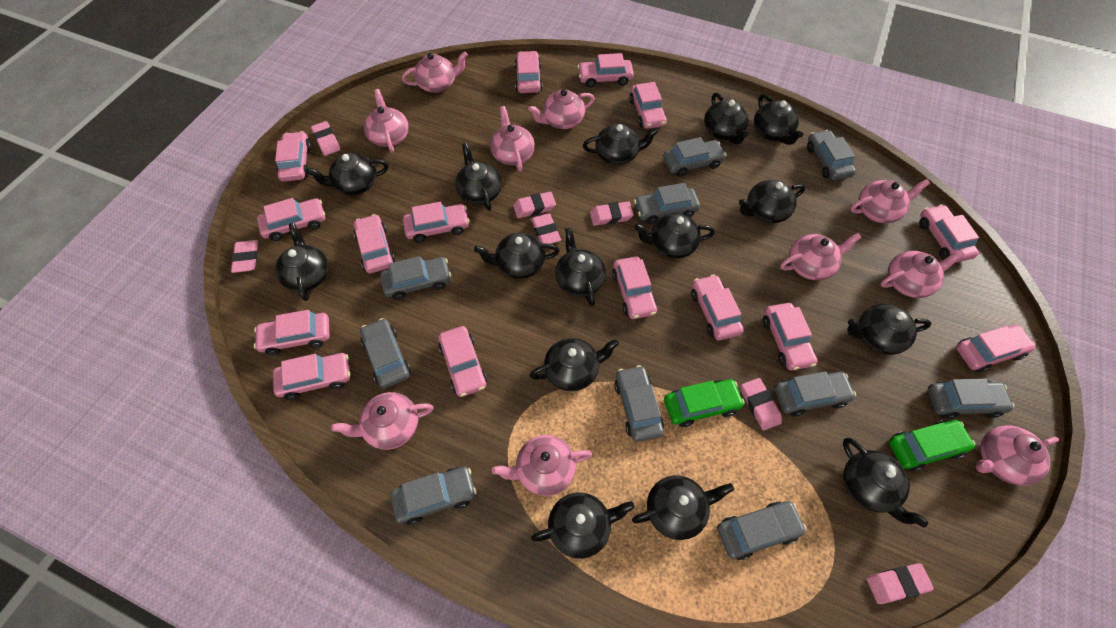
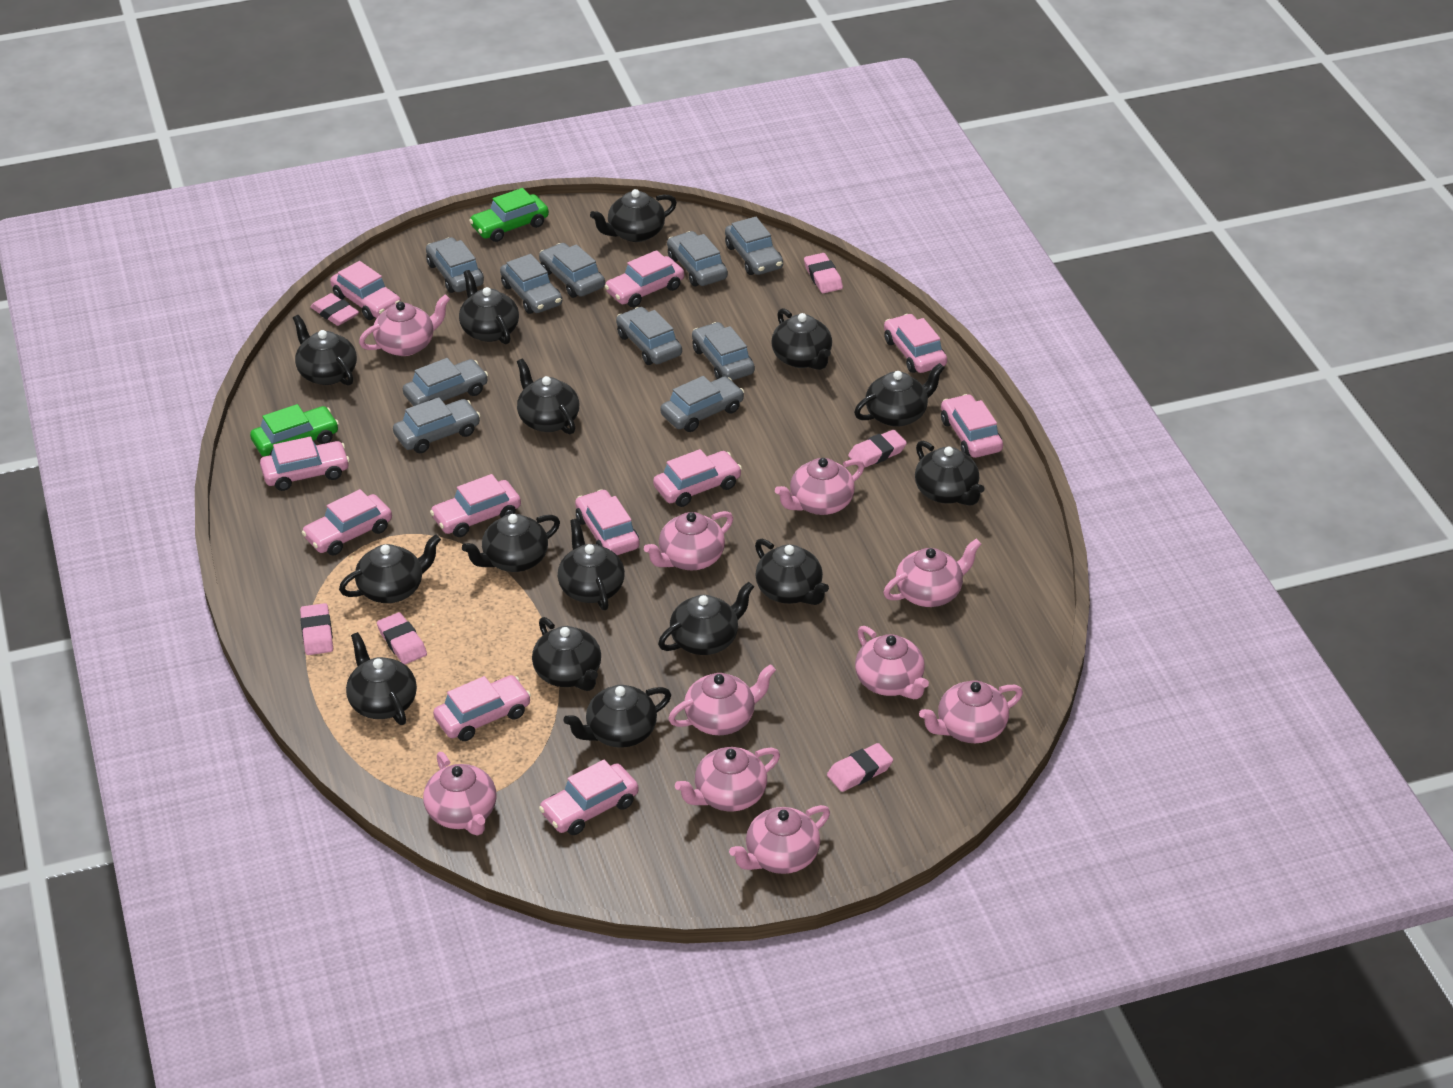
pink car: 15 -> 11
pink eraser: 7 -> 6

